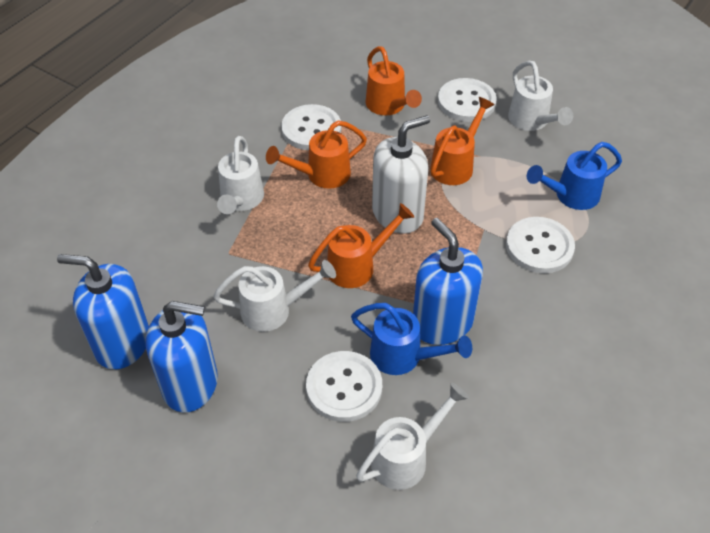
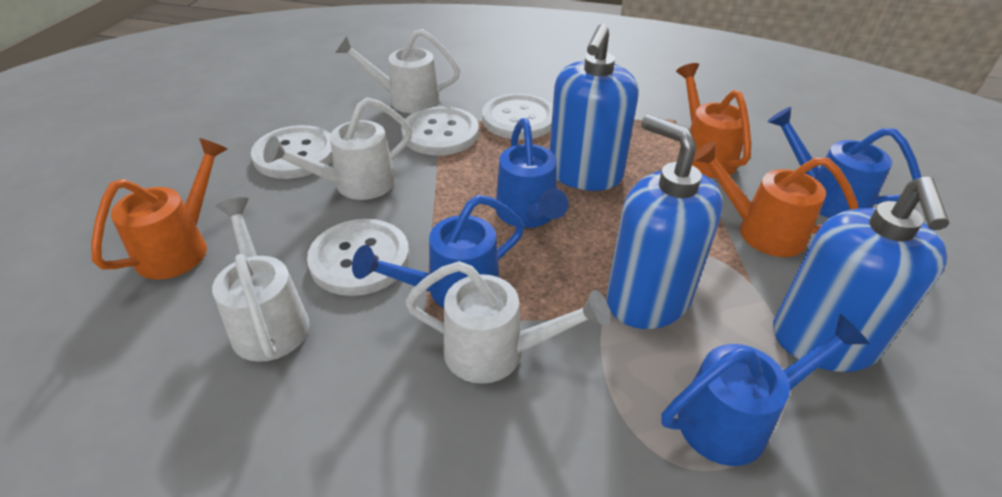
blue watering can: 2 -> 4
orange watering can: 4 -> 3
white soap dispenser: 1 -> 0

